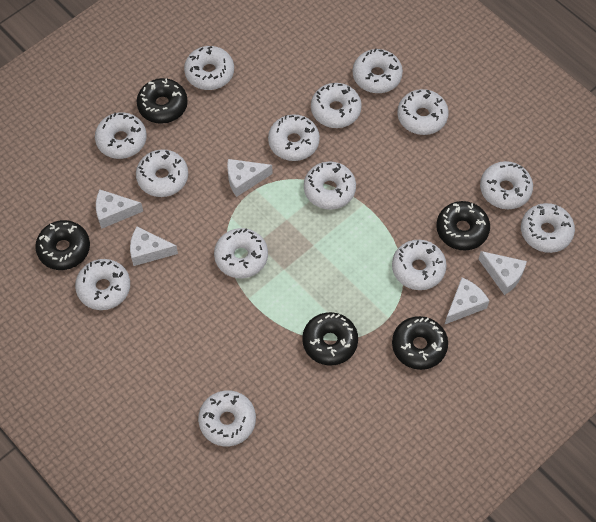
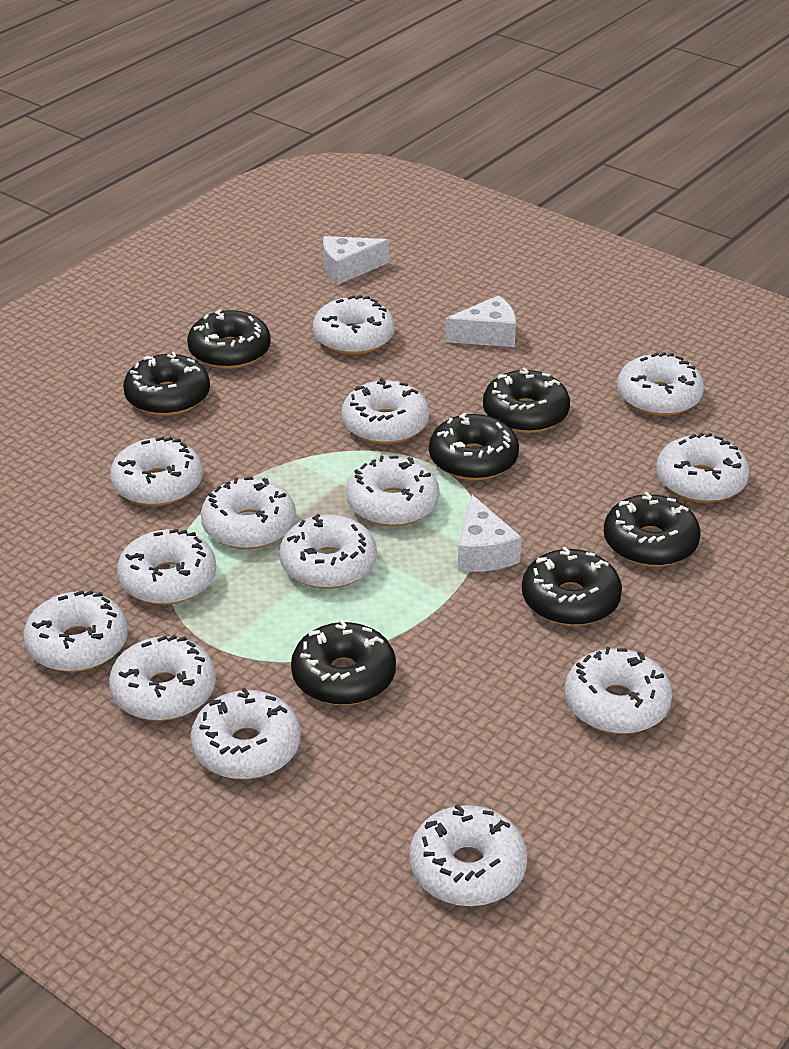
black donut: 5 -> 7
white cheese: 5 -> 3

